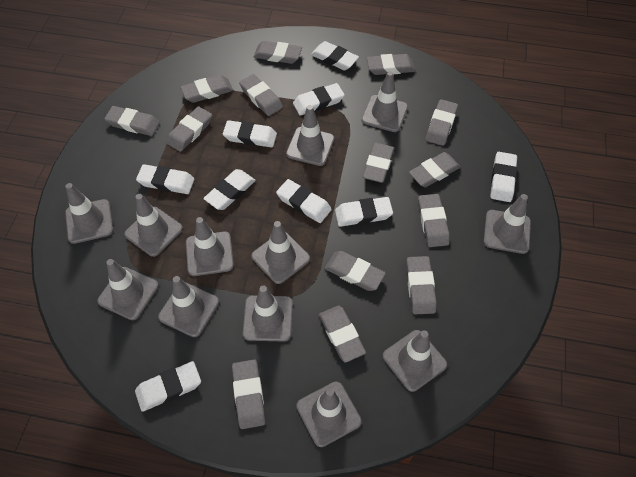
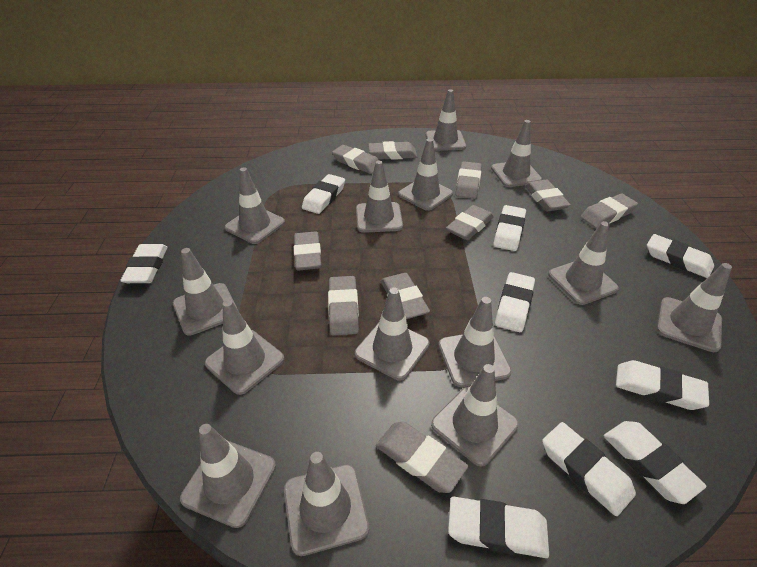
grey eraser: 14 -> 10
grey traffic cone: 12 -> 14

